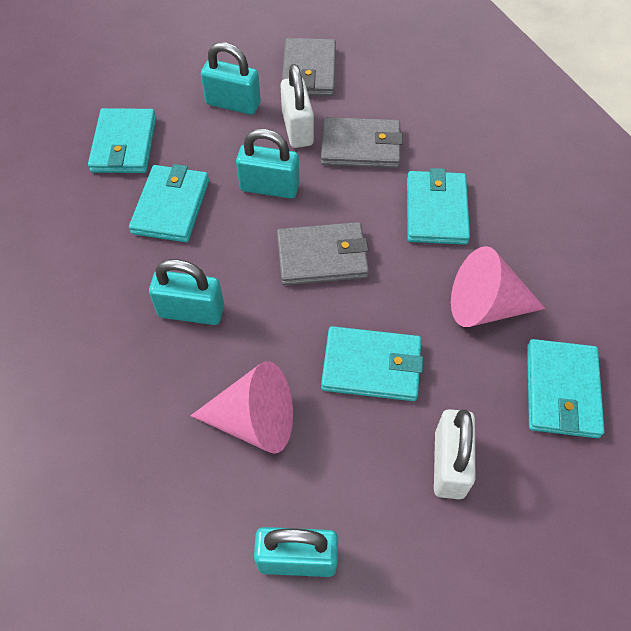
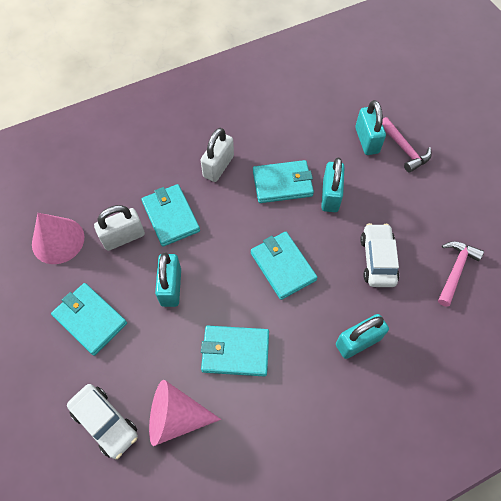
grey wallet: 3 -> 0
pink hammer: 0 -> 2
white car: 0 -> 2

